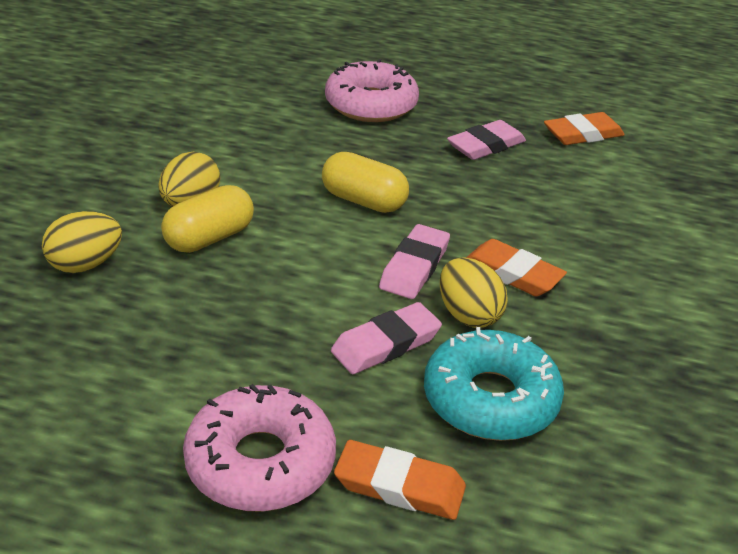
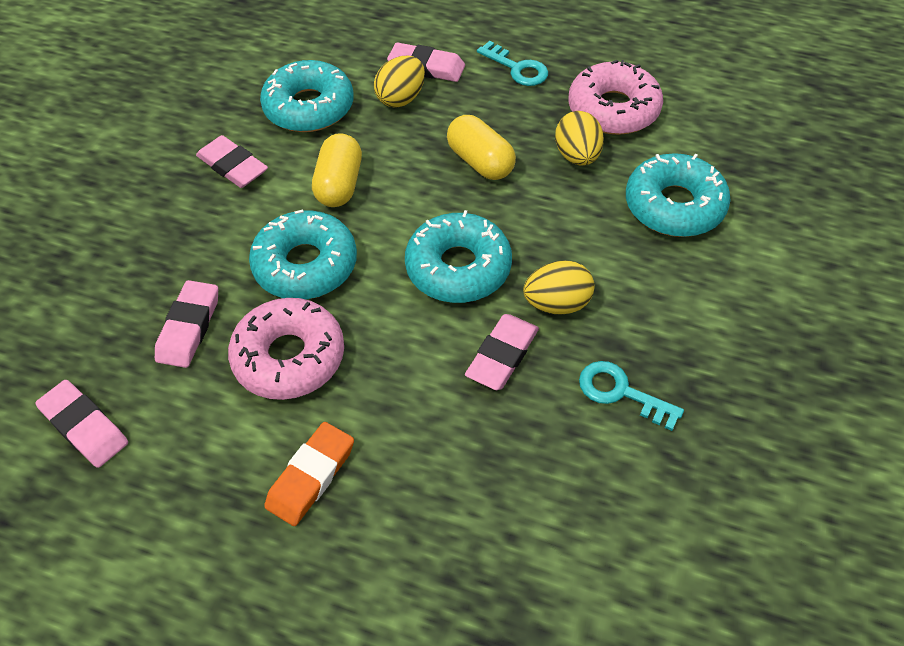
orange eraser: 3 -> 1
pink eraser: 3 -> 5
turquoise donut: 1 -> 4
turquoise key: 0 -> 2

